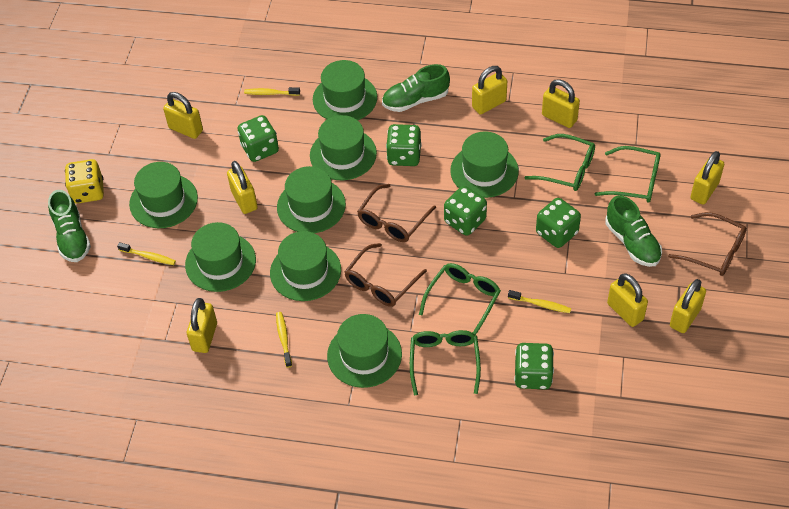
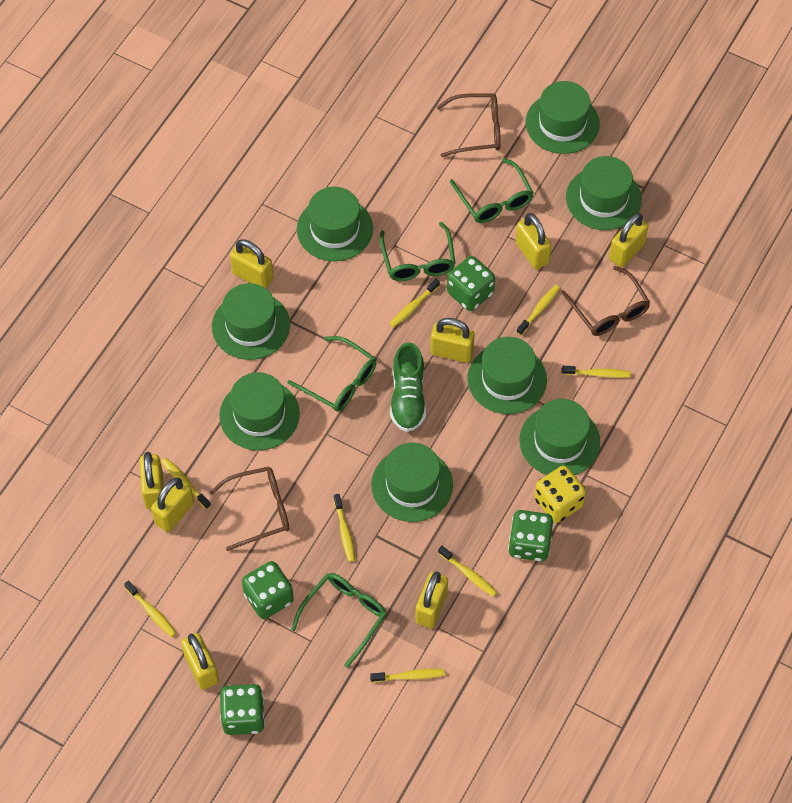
green dice: 5 -> 4
green shoe: 3 -> 1
yellow toothbrush: 4 -> 8

